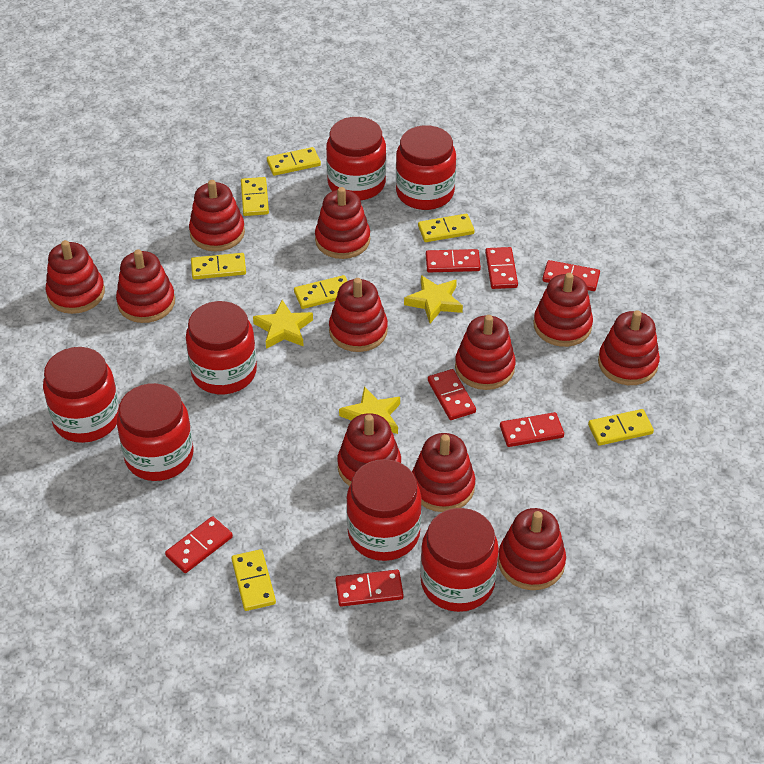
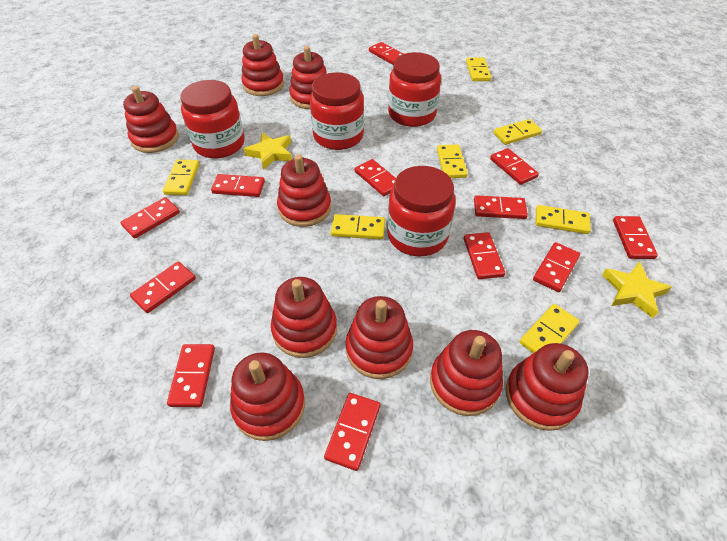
red domino: 7 -> 12
red jar: 7 -> 4
red stacking toy: 11 -> 9
yellow star: 3 -> 2

